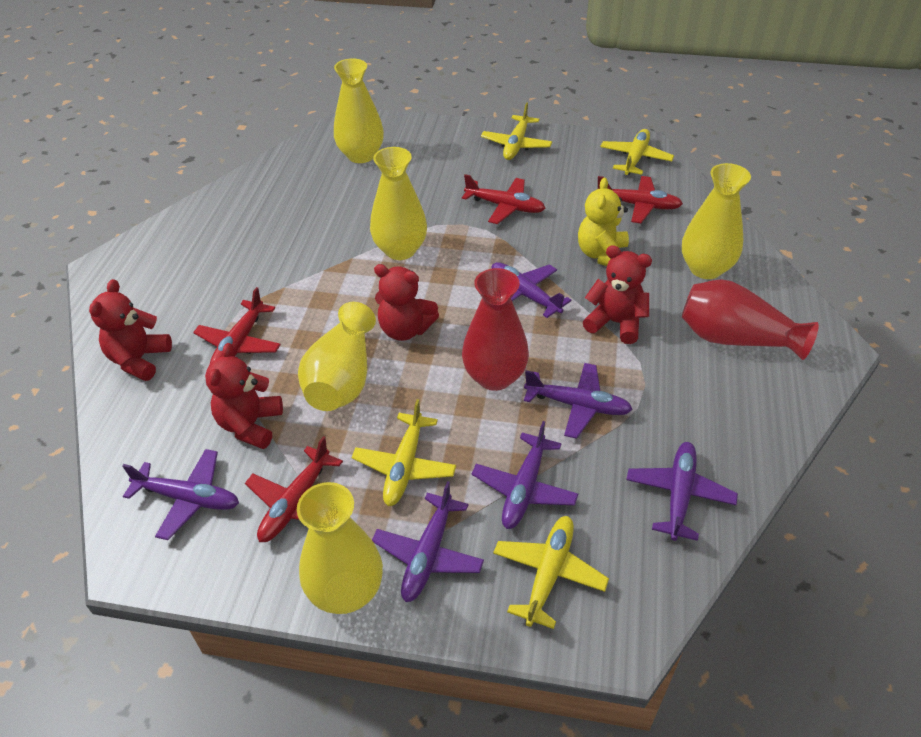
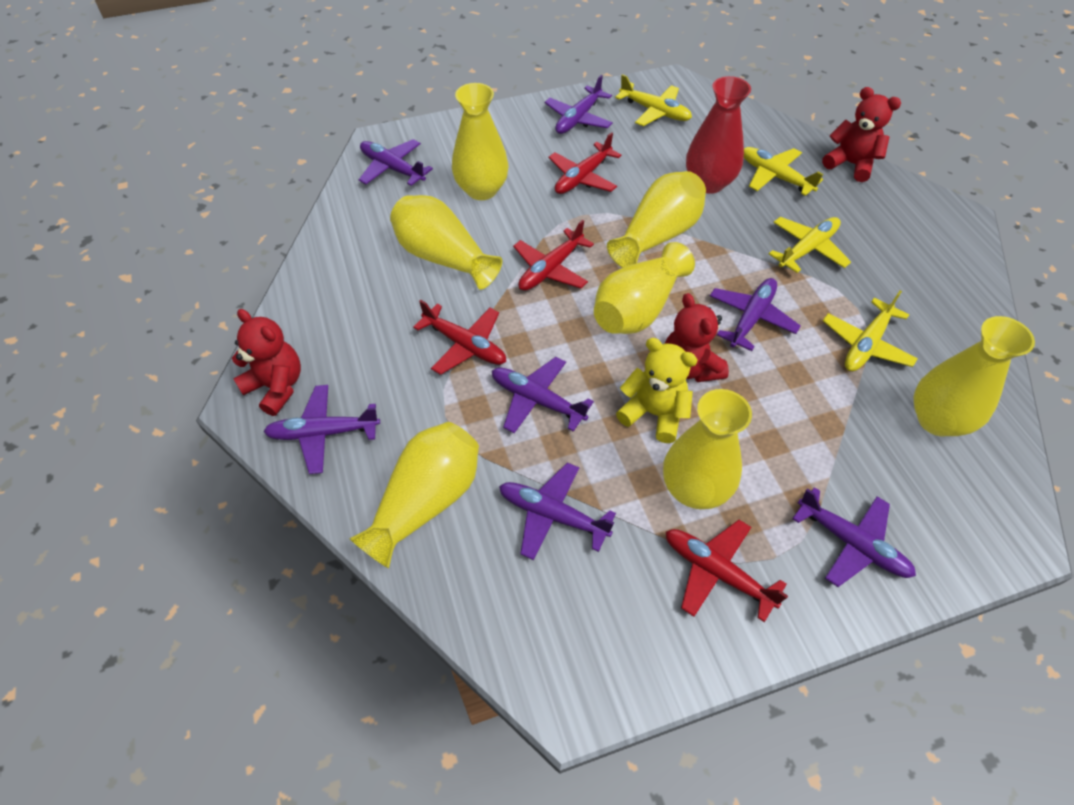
purple plane: 6 -> 7
red teddy bear: 4 -> 3
red vase: 2 -> 1
yellow vase: 5 -> 7

